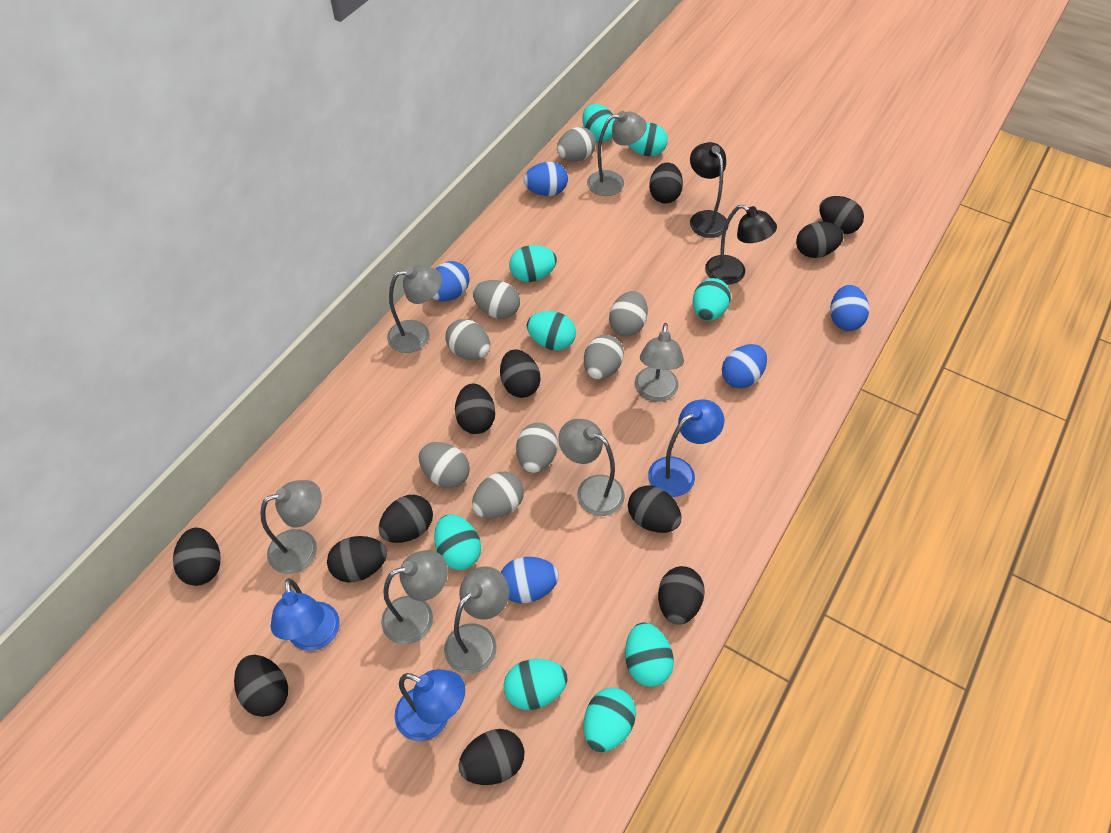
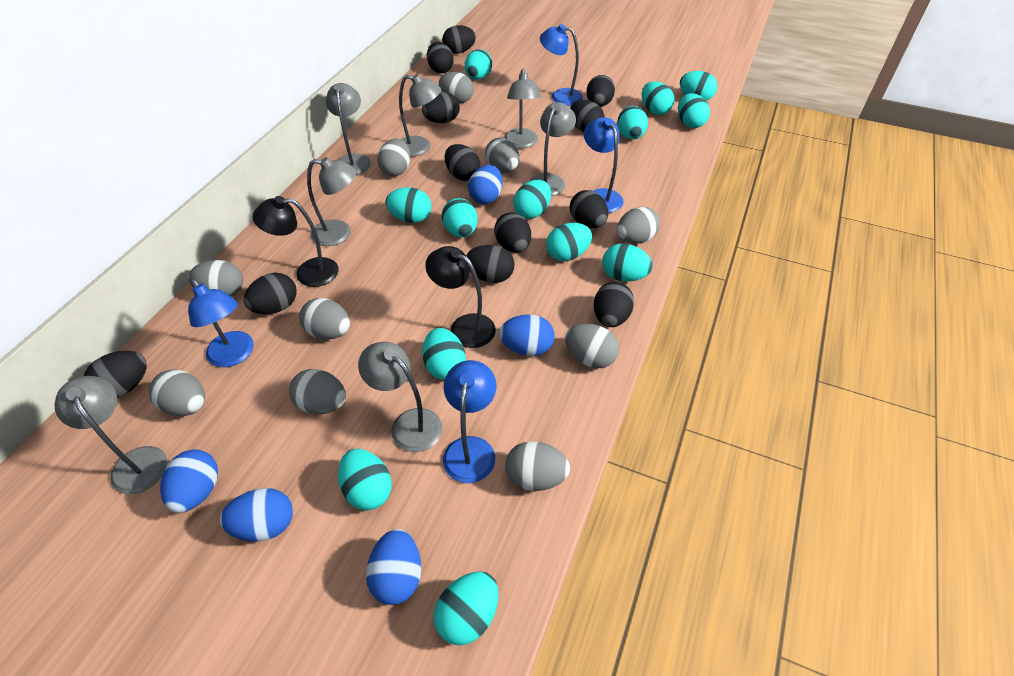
blue lamp: 3 -> 4
grey egg: 8 -> 10
turquoise egg: 9 -> 13

